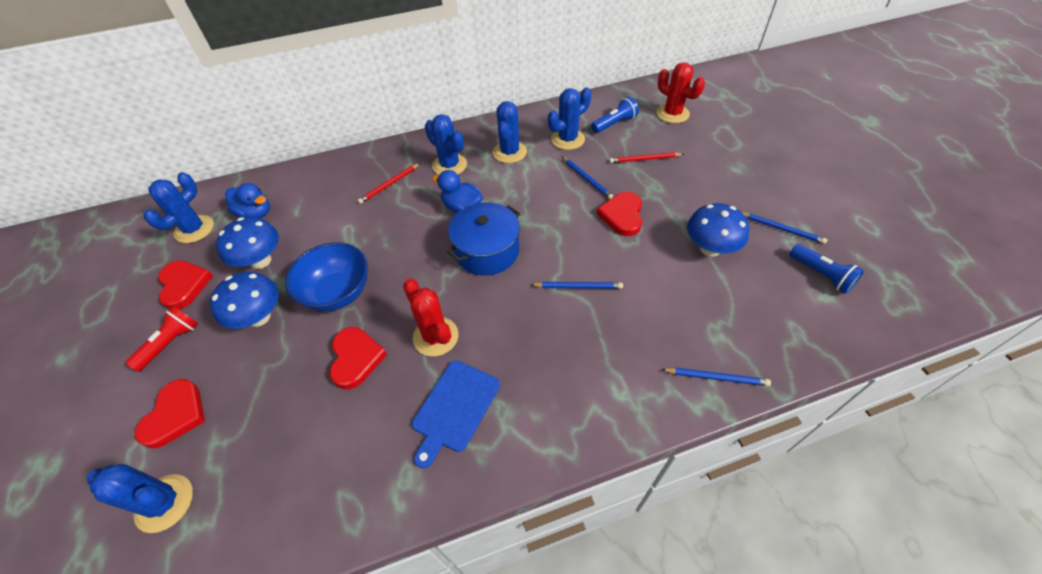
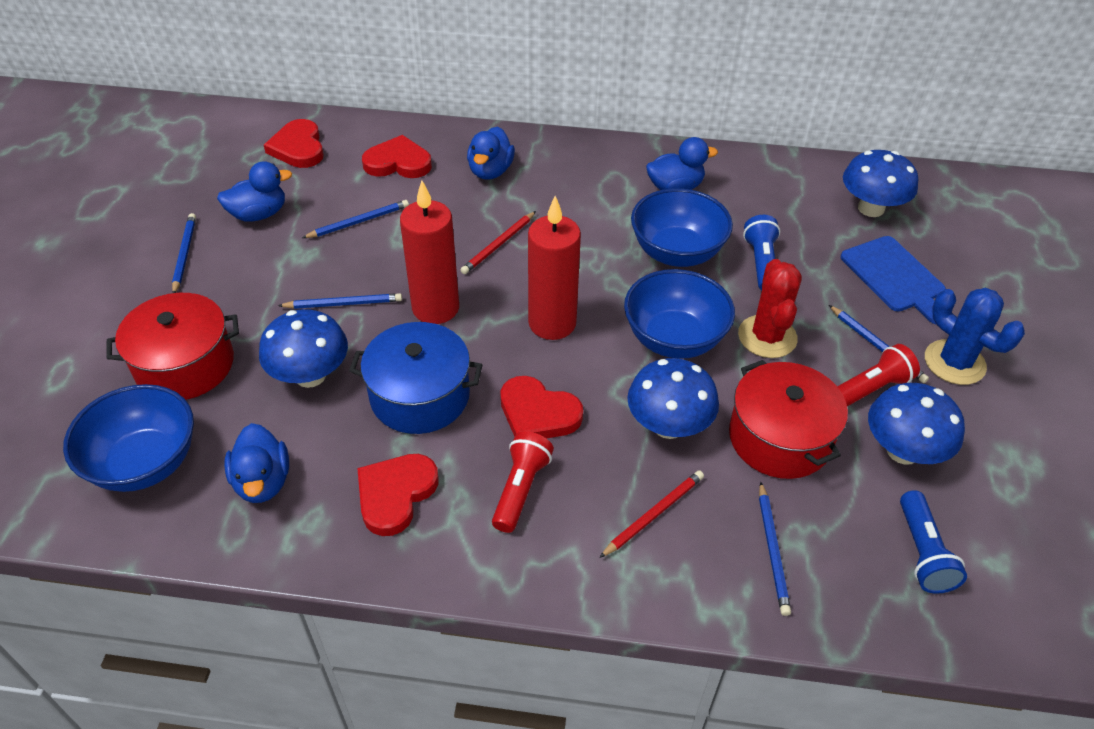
blue bowl: 1 -> 3
blue cactus: 5 -> 1
blue duck: 2 -> 4
blue mushroom: 3 -> 4
blue pencil: 4 -> 5
red cactus: 2 -> 1
red candle: 0 -> 2
red flashlight: 1 -> 2
red pot: 0 -> 2

